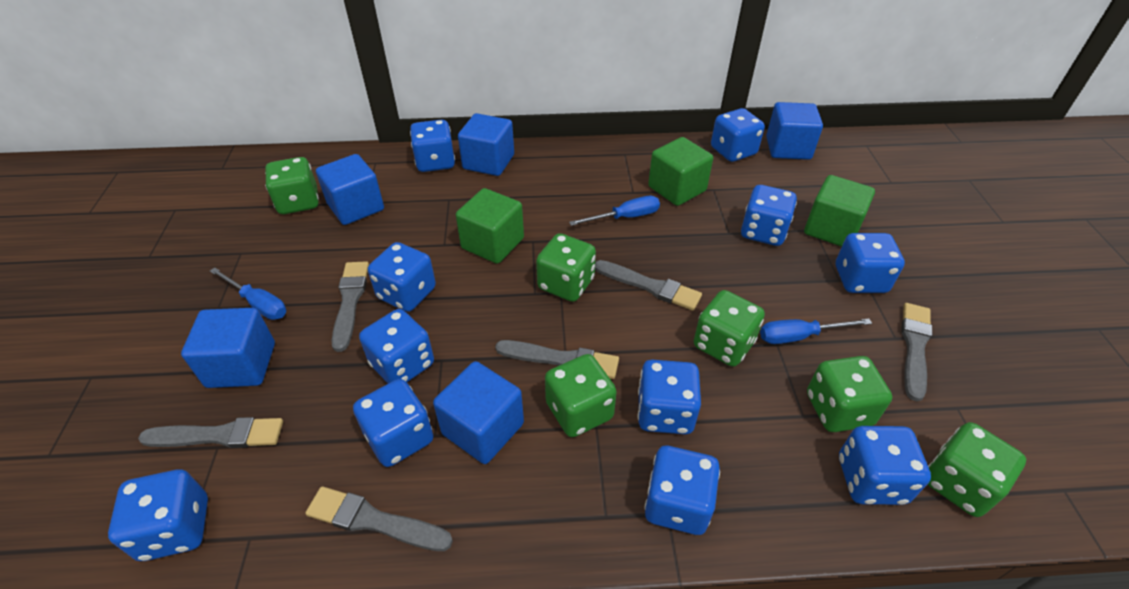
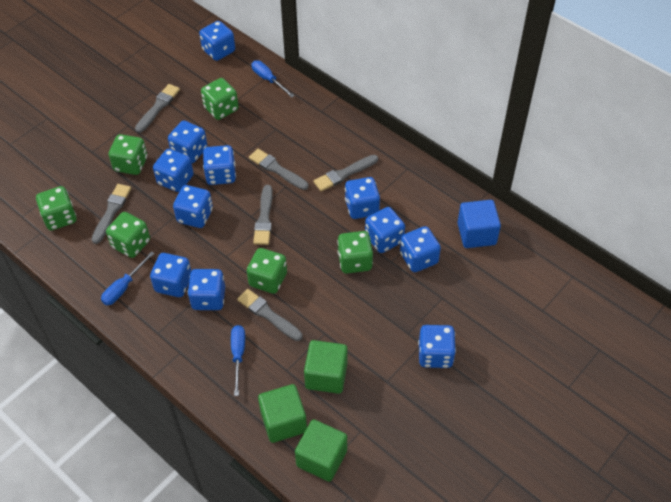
blue cube: 5 -> 1

